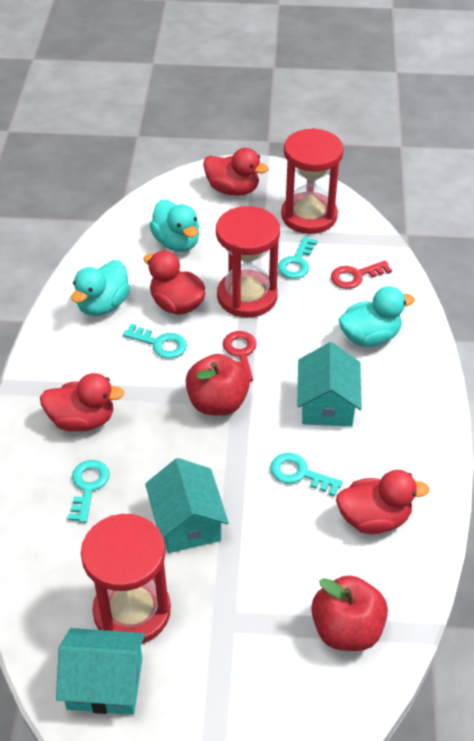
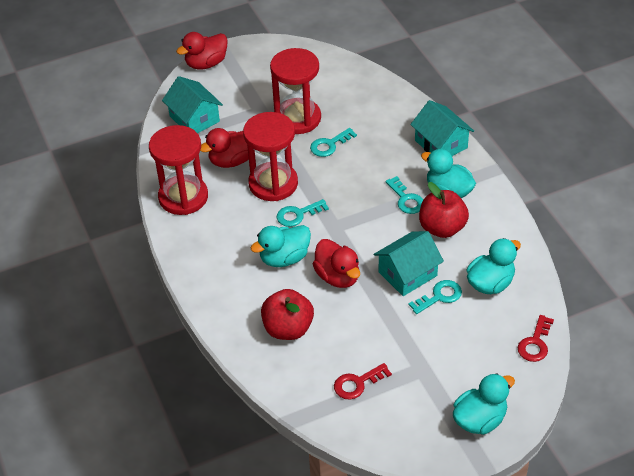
red duck: 4 -> 3
turquoise duck: 3 -> 4

